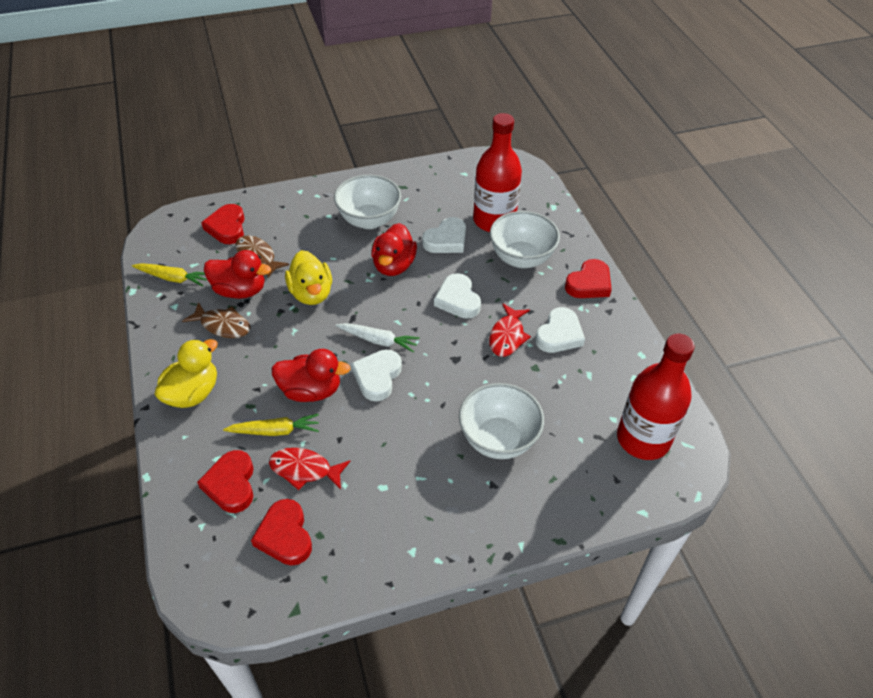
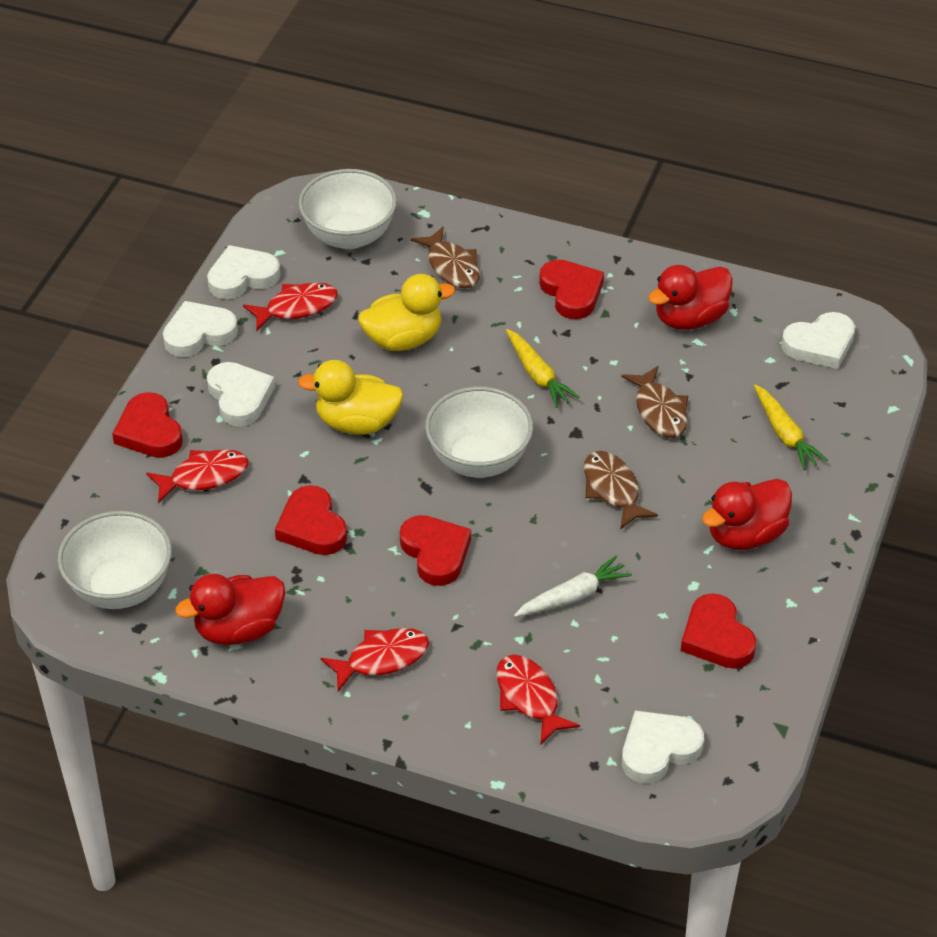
brown fish: 2 -> 3
red bottle: 2 -> 0
red fish: 2 -> 4
red heart: 4 -> 5
white heart: 4 -> 5

